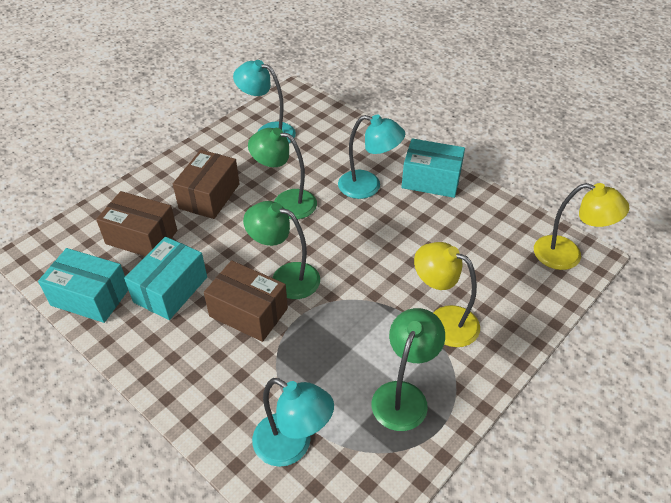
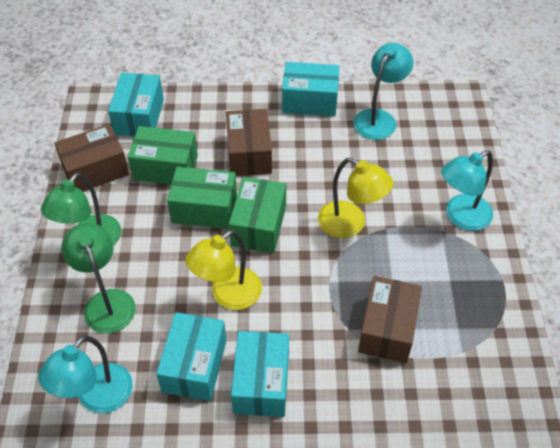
green box: 0 -> 3
green lamp: 3 -> 2
turquoise box: 3 -> 4

